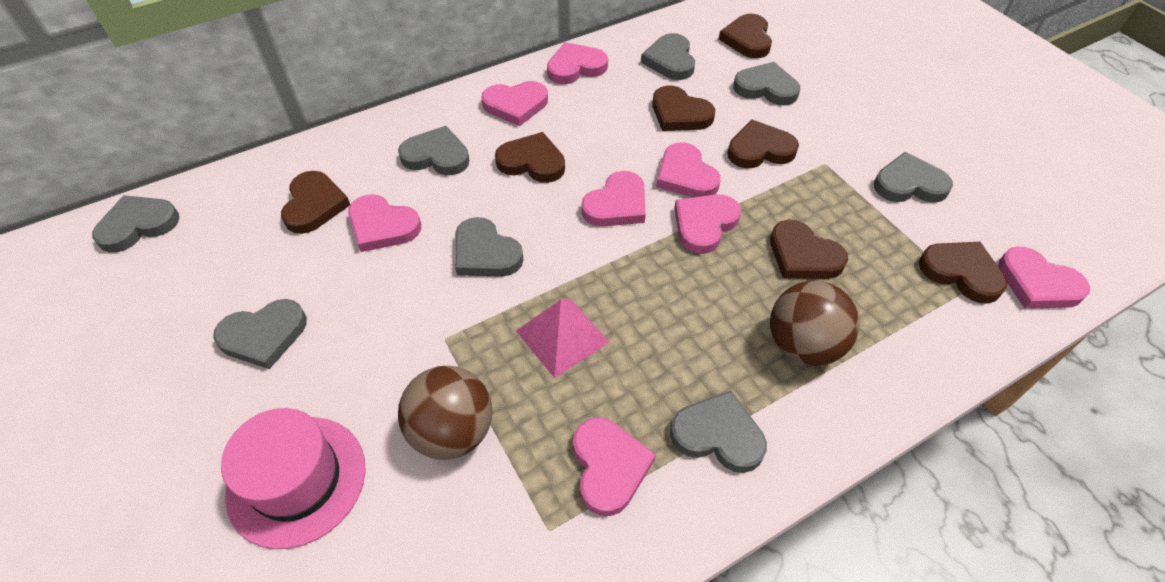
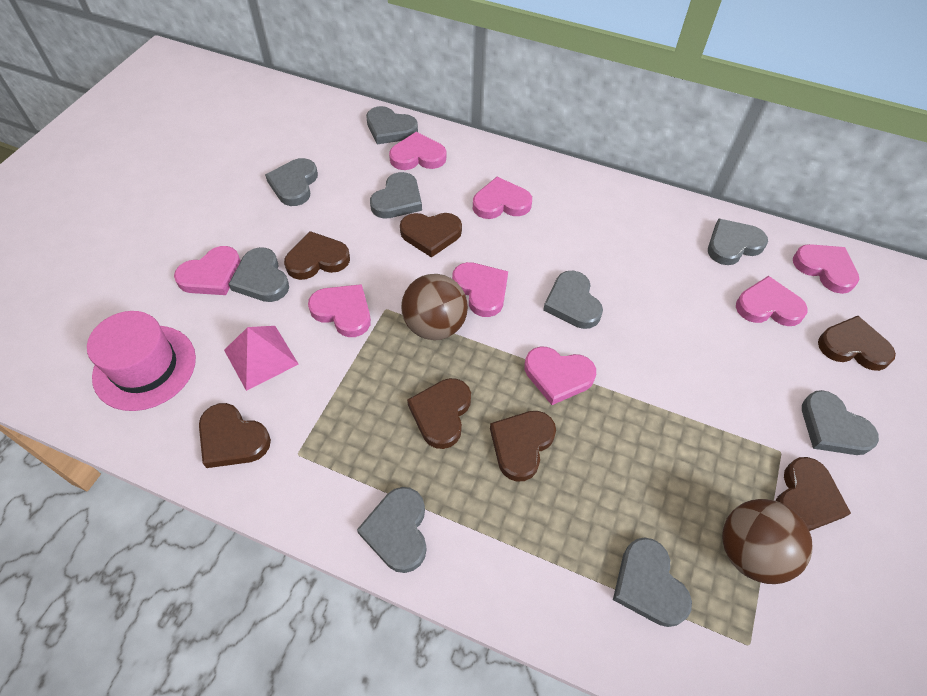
grey heart: 8 -> 9

